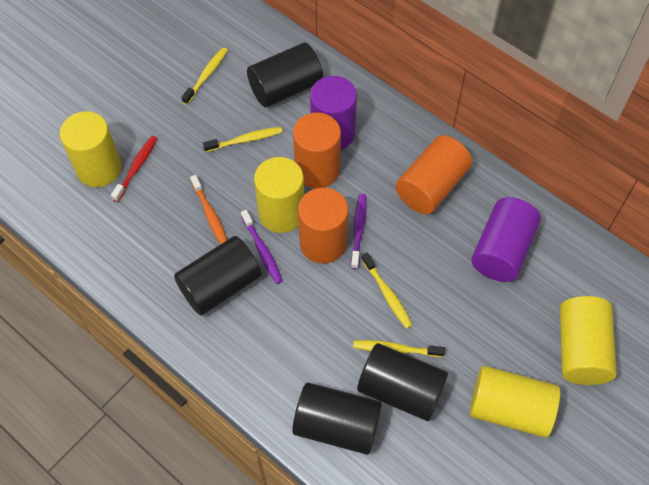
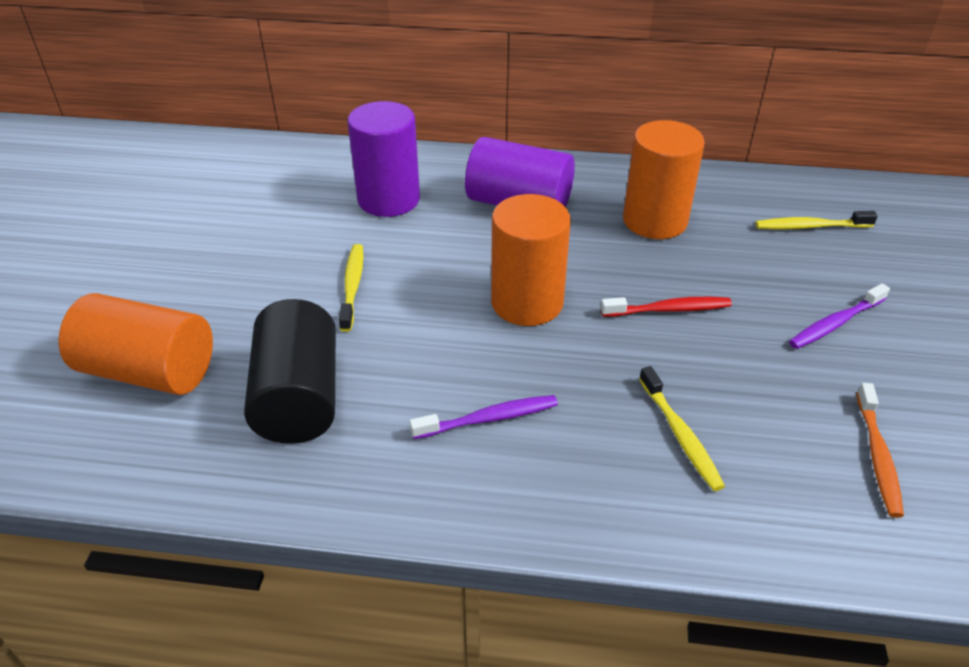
black cylinder: 4 -> 1
yellow cylinder: 4 -> 0
yellow toothbrush: 4 -> 3

